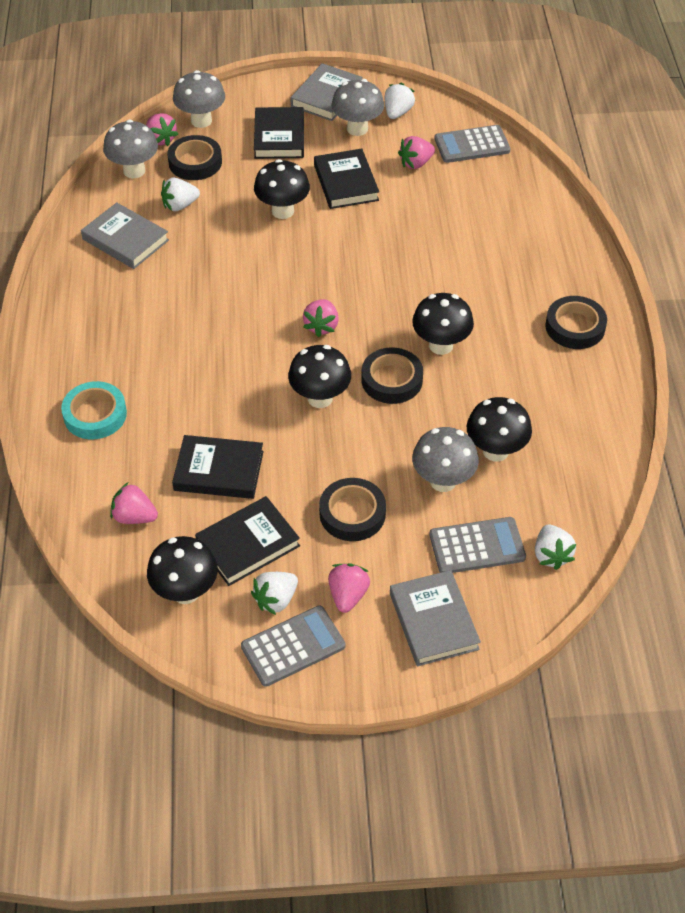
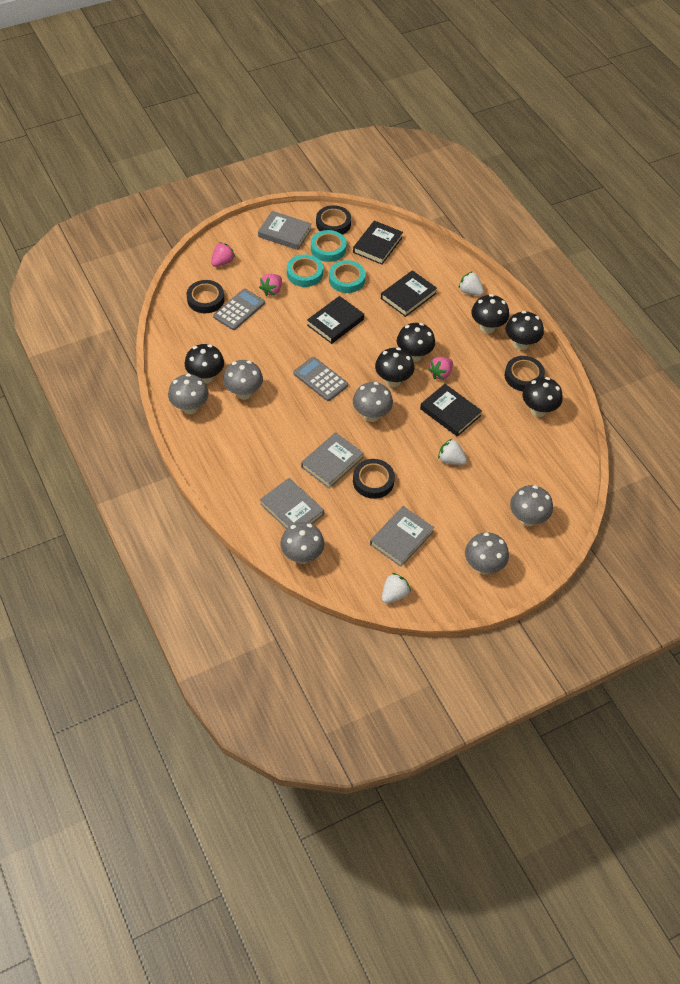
black mushroom: 5 -> 6
grey book: 3 -> 4
grey calculator: 3 -> 2
grey mushroom: 4 -> 6
pink strawberry: 5 -> 3
turquoise tape: 1 -> 3
white strawberry: 4 -> 3

